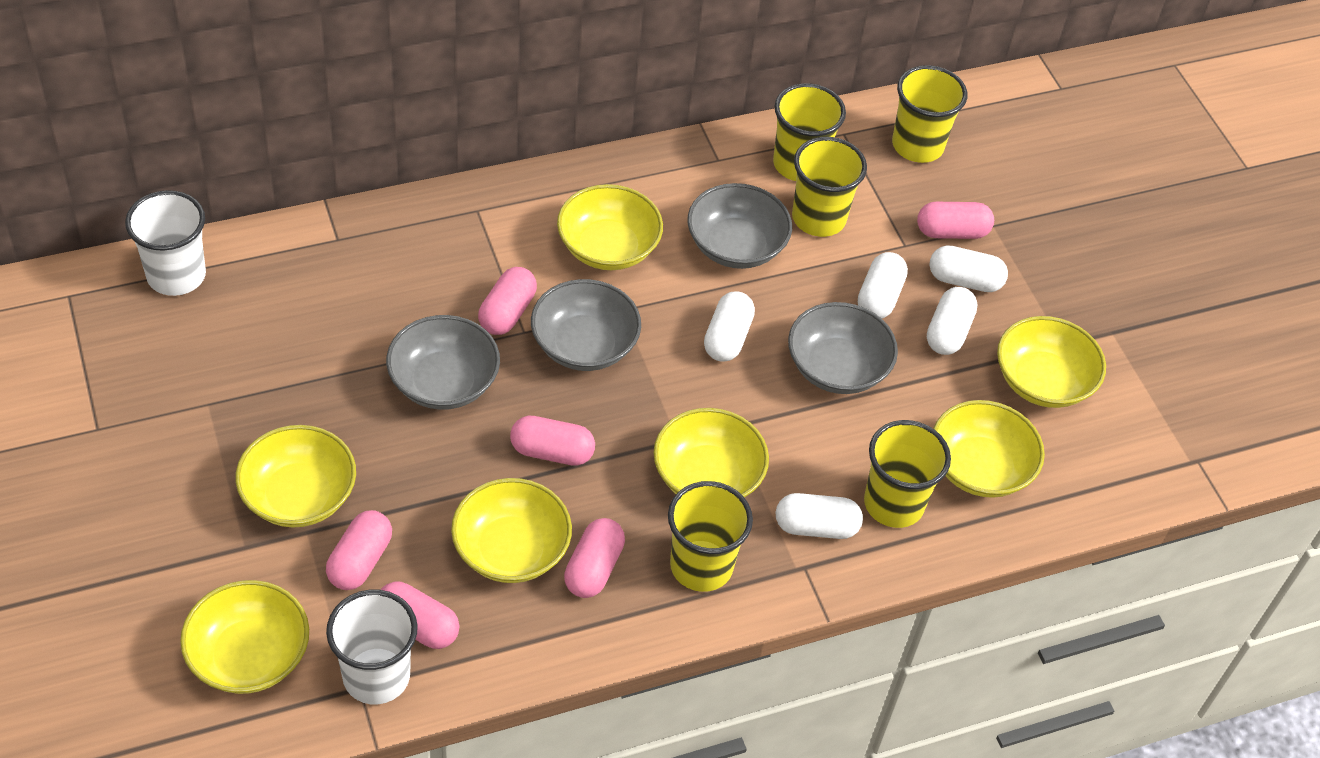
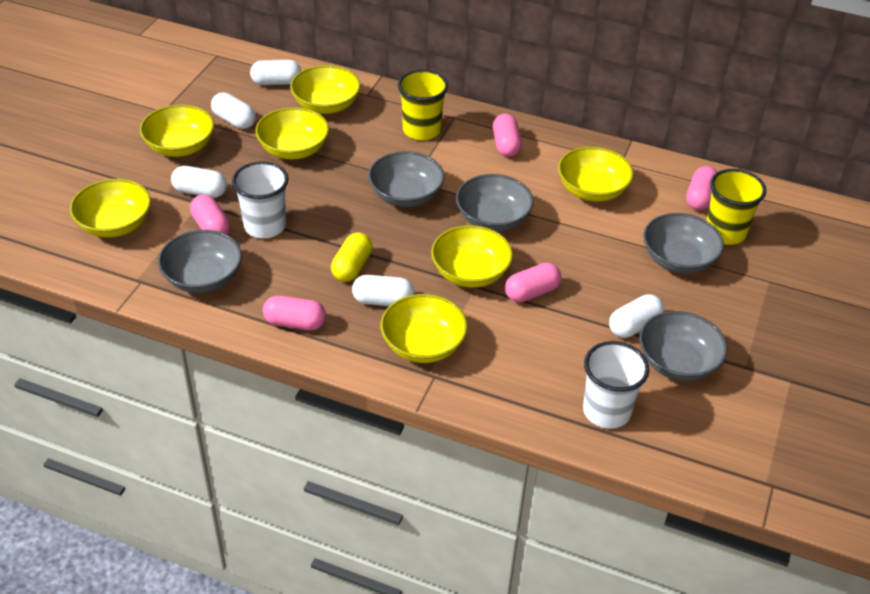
grey bowl: 4 -> 5
pink capsule: 6 -> 5
yellow capsule: 0 -> 1
yellow cup: 5 -> 2

